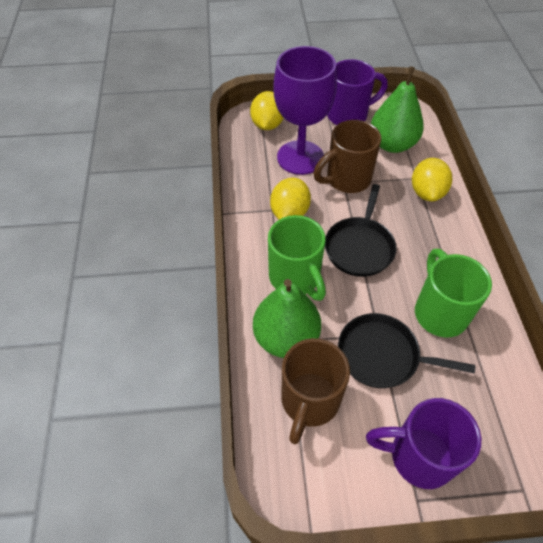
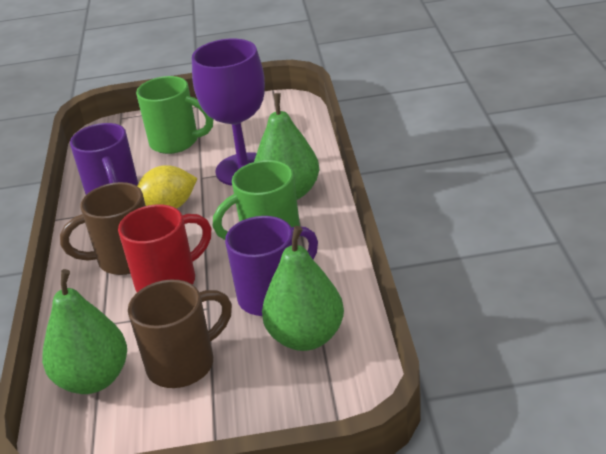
black pan: 2 -> 0
green pear: 2 -> 3
red mug: 0 -> 1
yellow lemon: 3 -> 1

